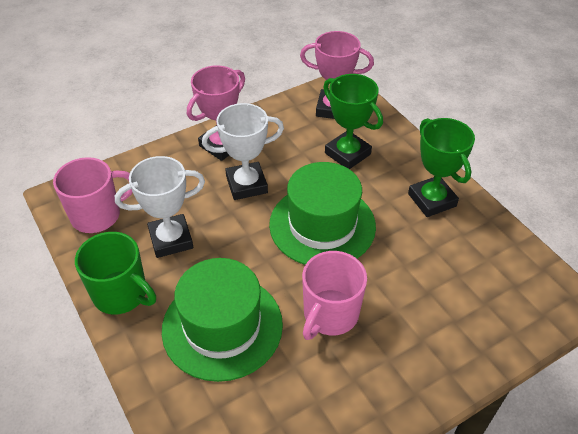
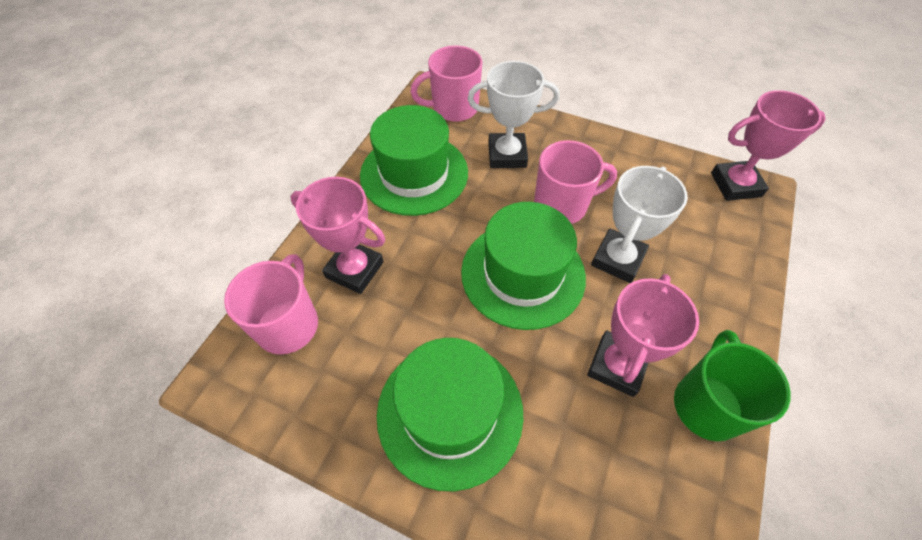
green hat: 2 -> 3
green trophy: 2 -> 0
pink mug: 2 -> 3
pink trophy: 2 -> 3

